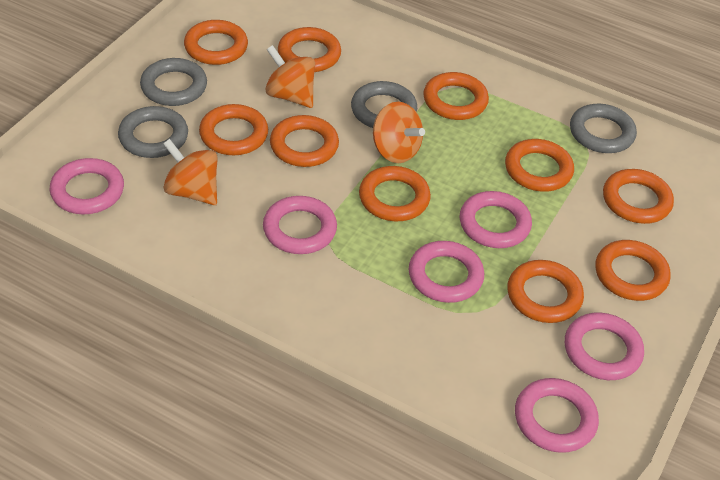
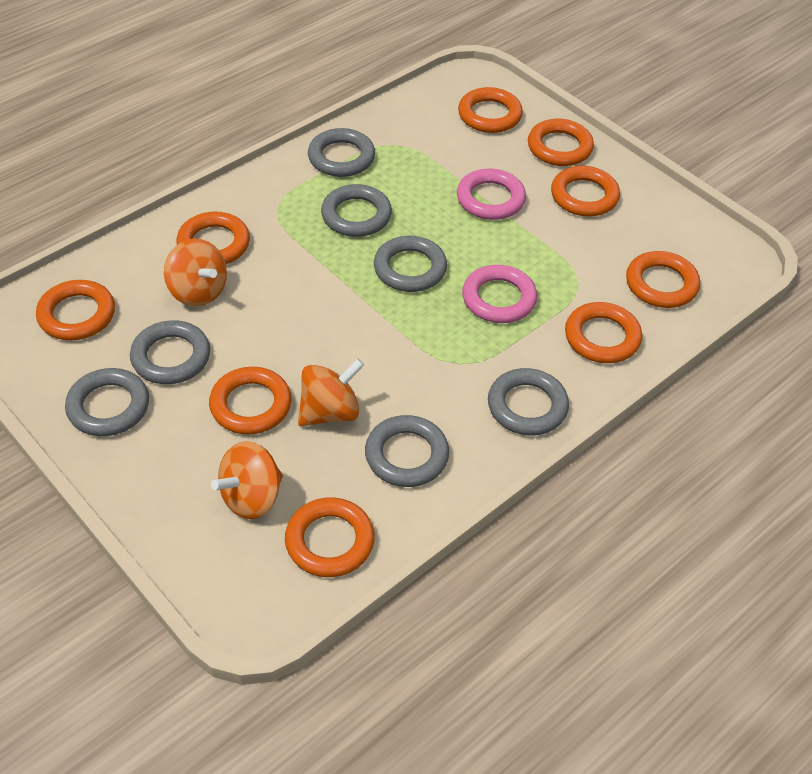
grey ring: 4 -> 7
orange ring: 10 -> 9
pink ring: 6 -> 2

